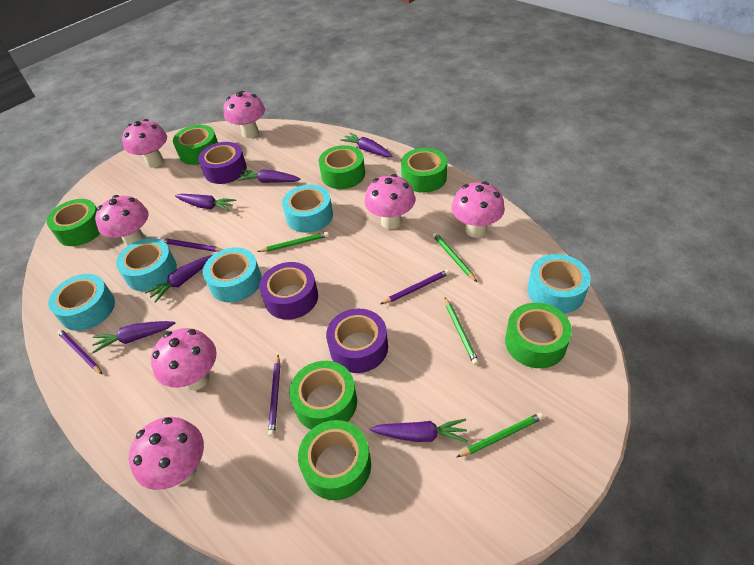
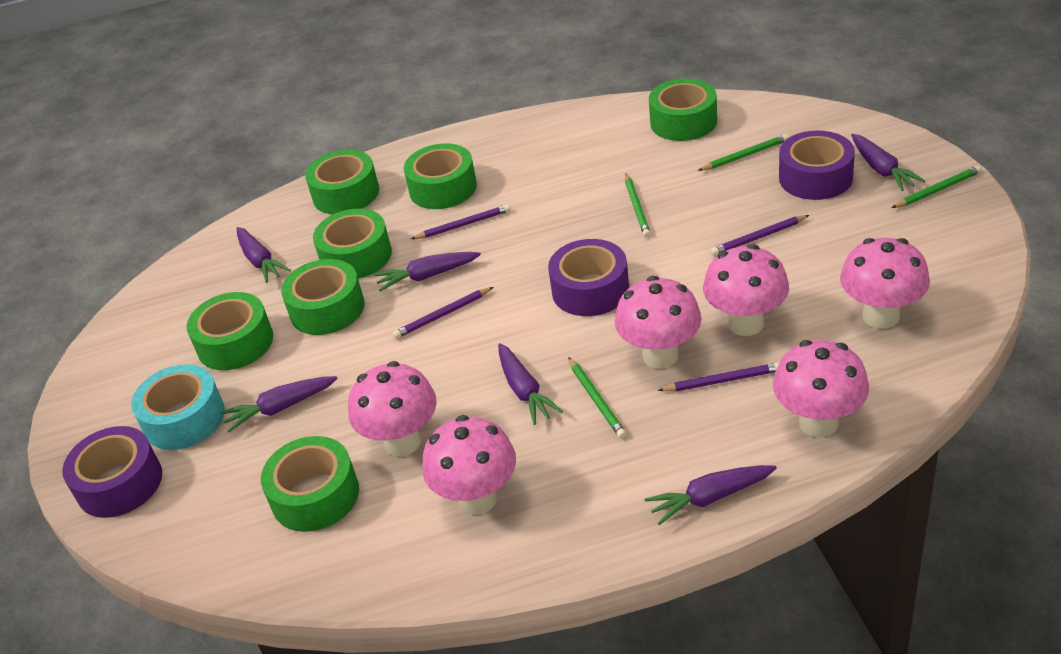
pink mushroom: 7 -> 6
turquoise tape: 5 -> 1

